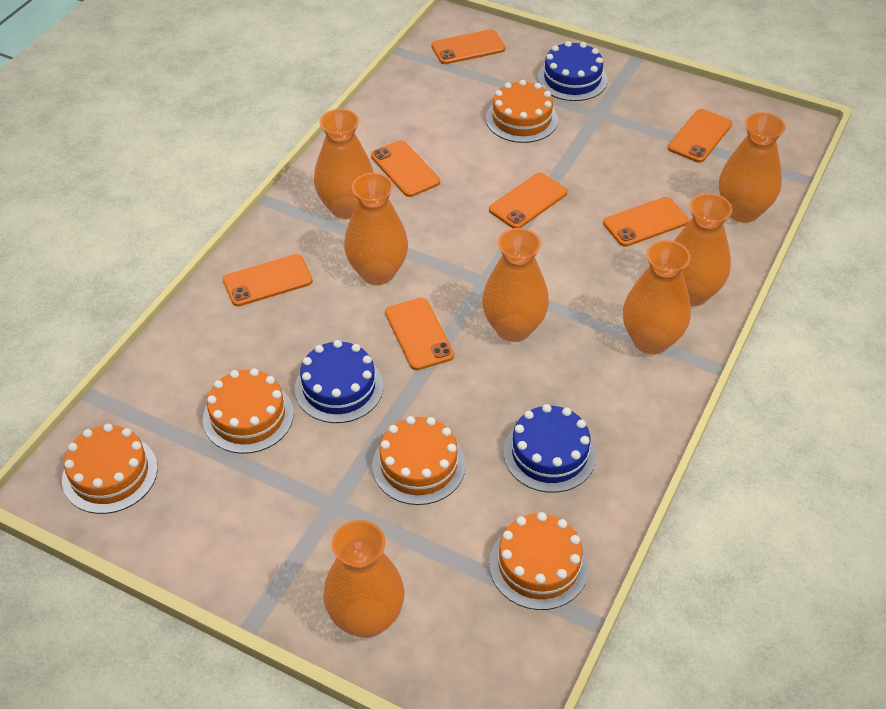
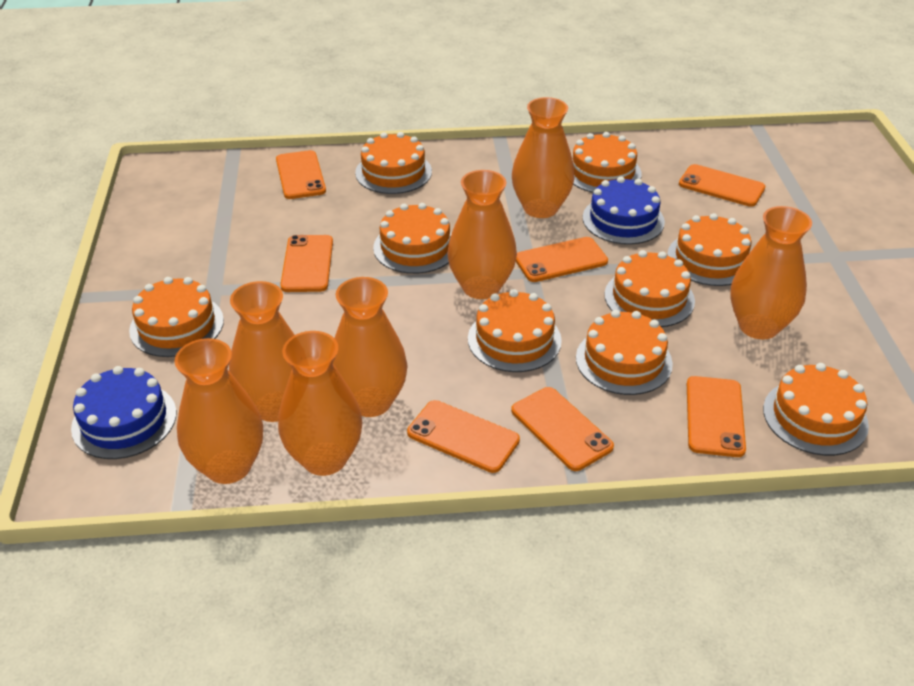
blue cake: 3 -> 2
orange cake: 5 -> 9

